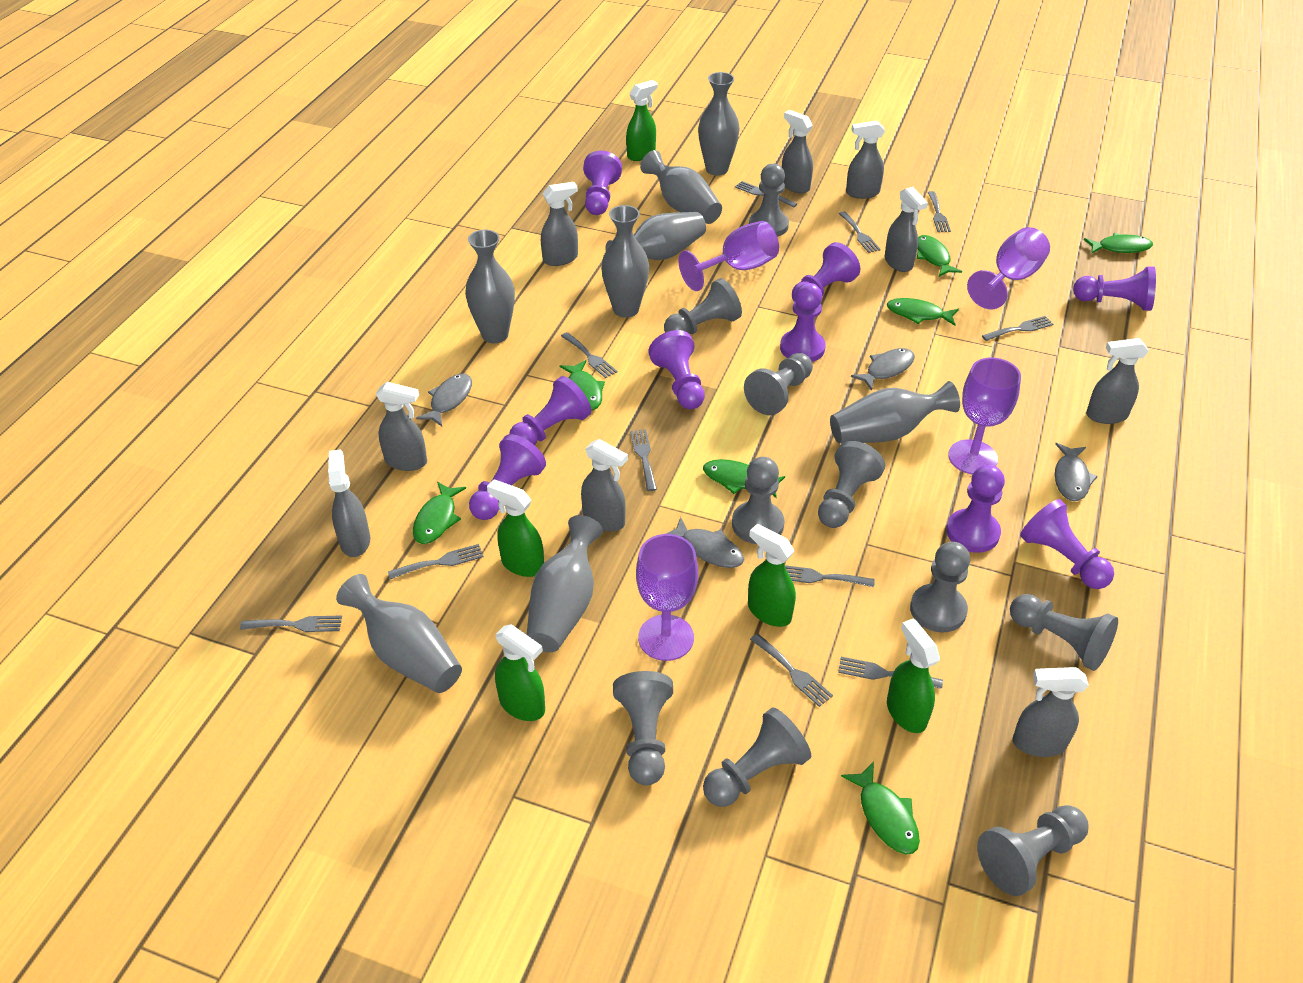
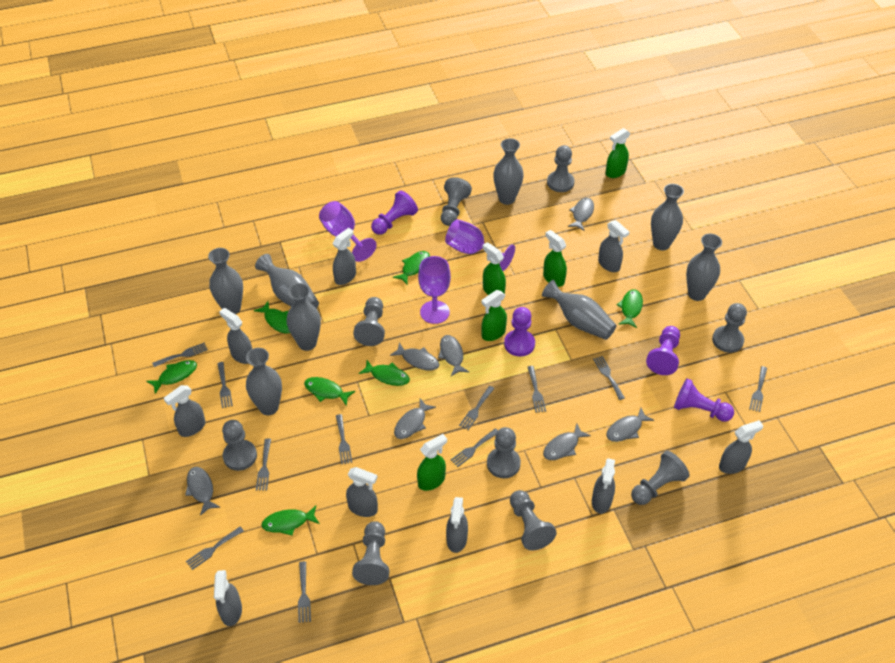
grey fish: 4 -> 7
grey pawn: 10 -> 9
purple goblet: 4 -> 3
purple pawn: 9 -> 4

